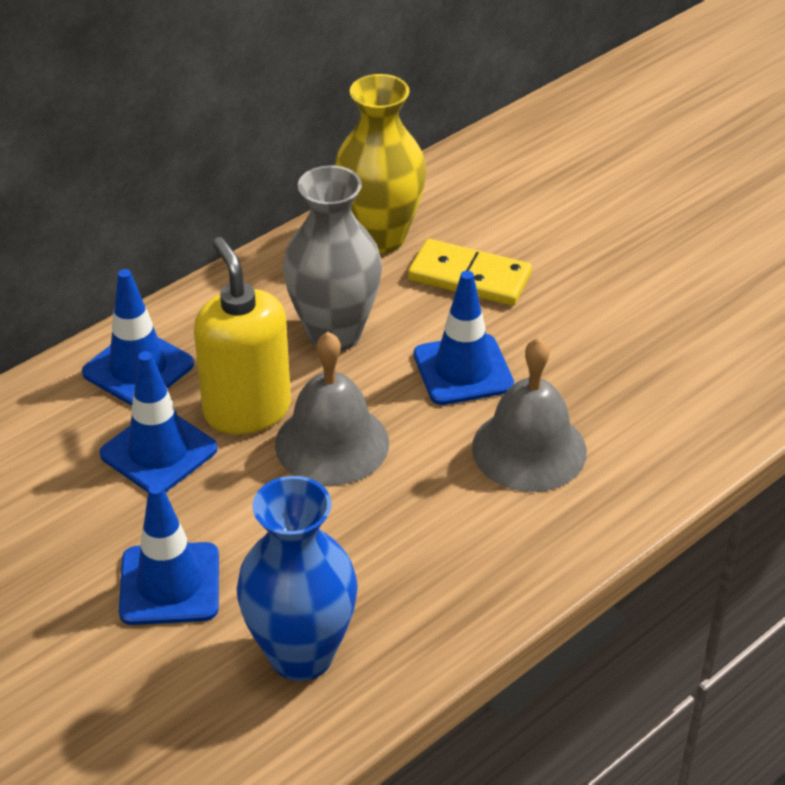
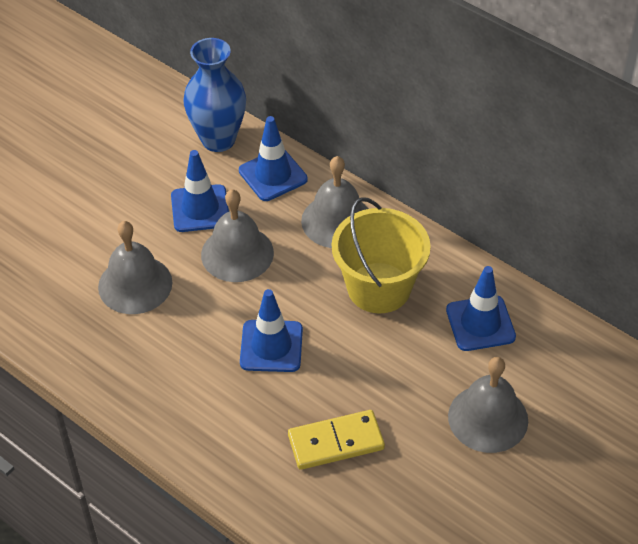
grey bell: 2 -> 4
grey vase: 1 -> 0
yellow bucket: 0 -> 1
yellow soap dispenser: 1 -> 0
yellow vase: 1 -> 0

